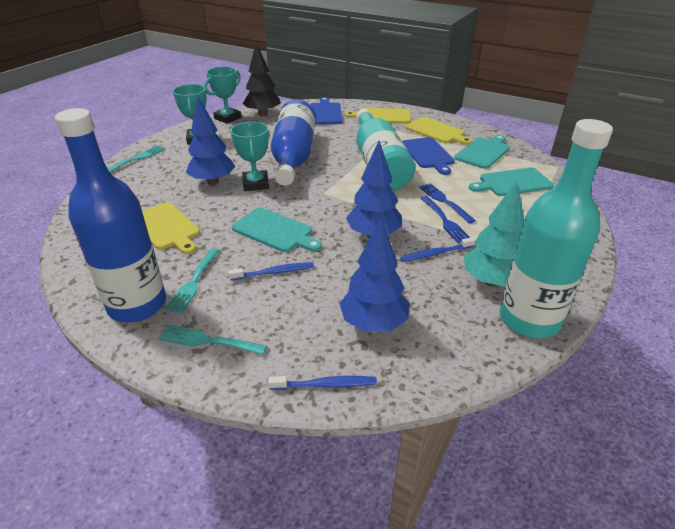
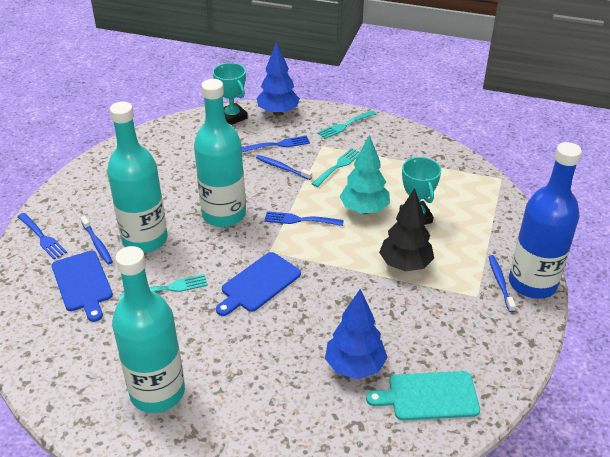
blue bottle: 2 -> 1
blue fork: 2 -> 3
blue tree: 3 -> 2
turquoise bottle: 2 -> 3
turquoise cutting board: 3 -> 1
turquoise trophy: 3 -> 2
yellow cutting board: 3 -> 0

